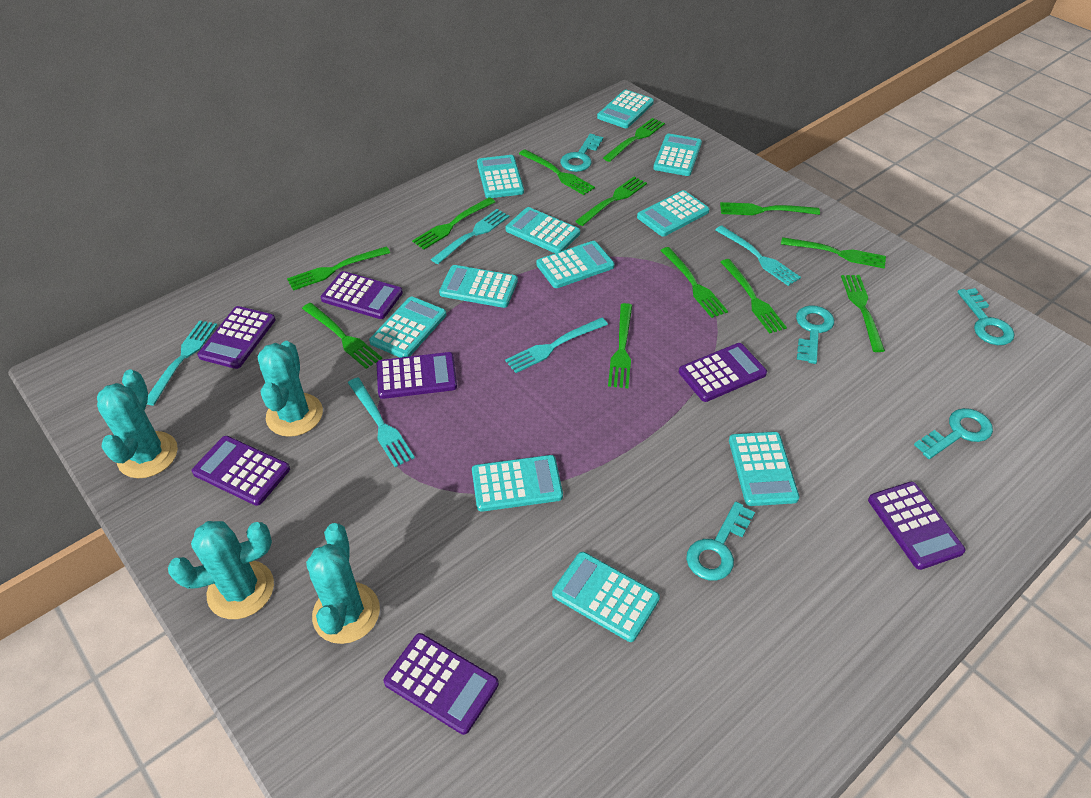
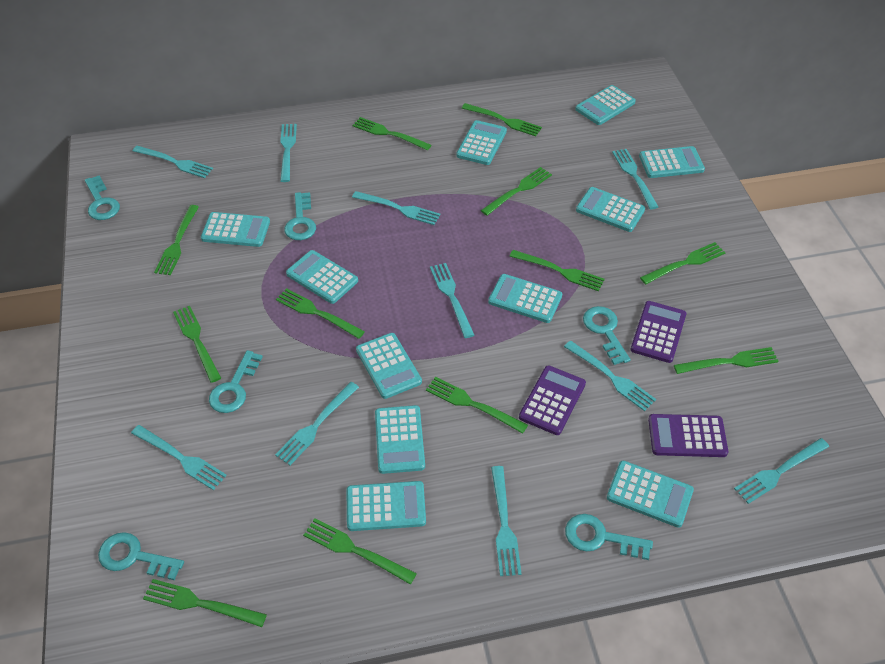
purple calculator: 7 -> 3
turquoise cactus: 4 -> 0
turquoise fork: 5 -> 10
turquoise key: 5 -> 6

